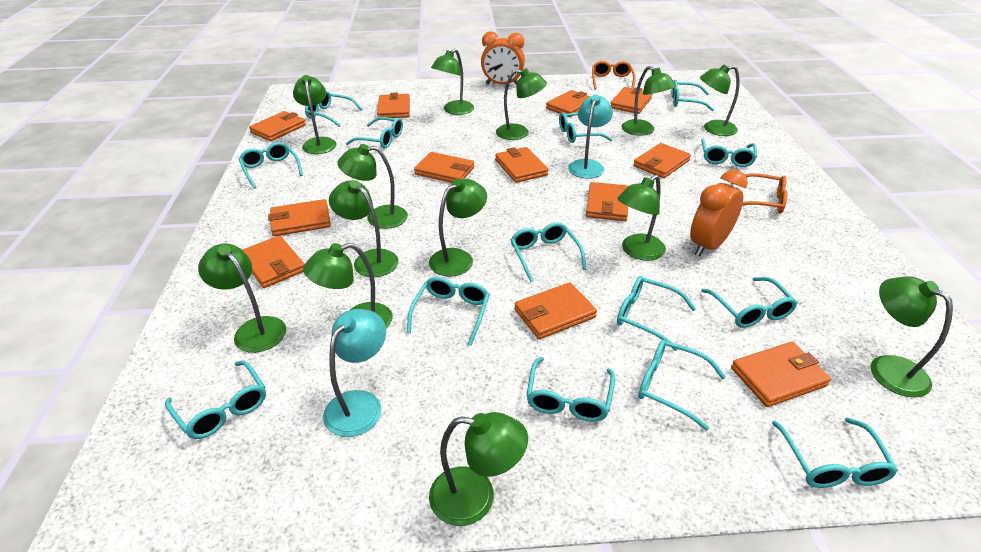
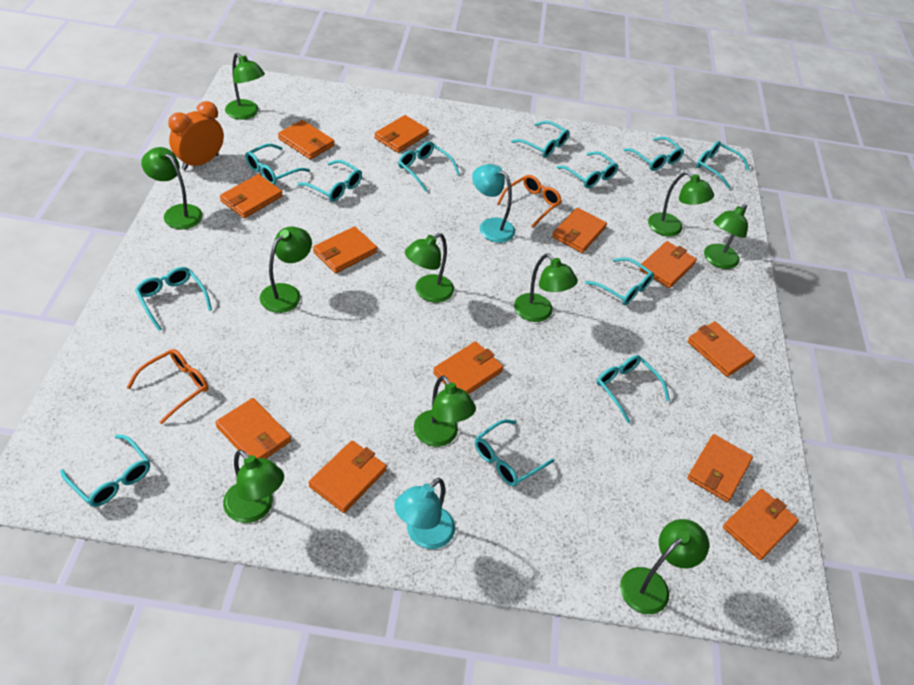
green lamp: 13 -> 10
orange clock: 2 -> 1
turquoise glasses: 14 -> 12

